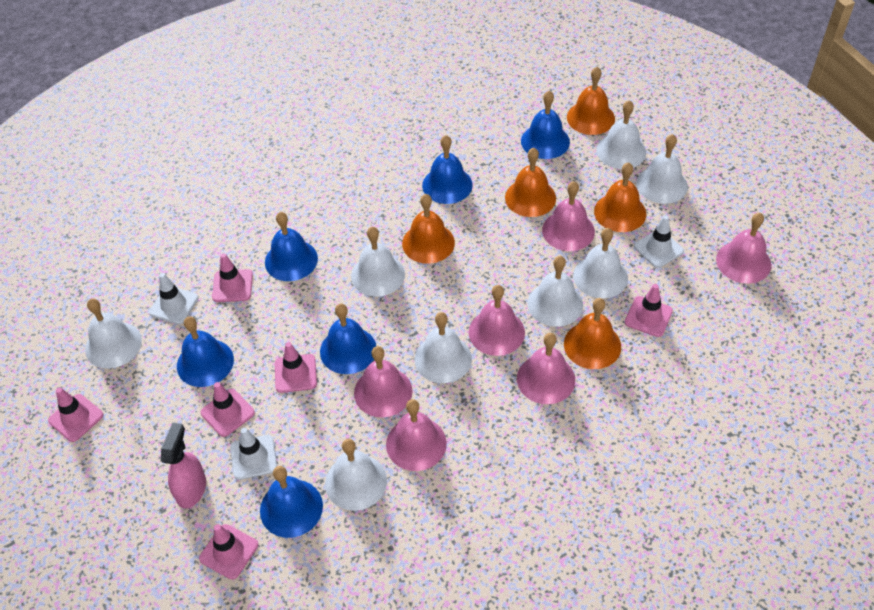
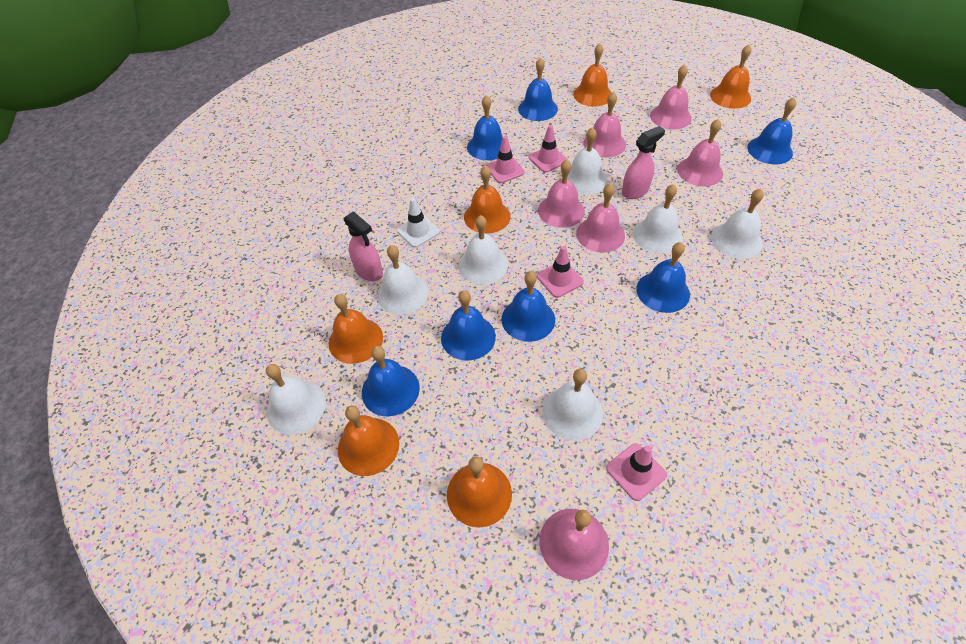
blue bell: 6 -> 7
orange bell: 5 -> 6
pink spray bottle: 1 -> 2
pink traffic cone: 6 -> 4
white bell: 8 -> 7
white traffic cone: 3 -> 1

